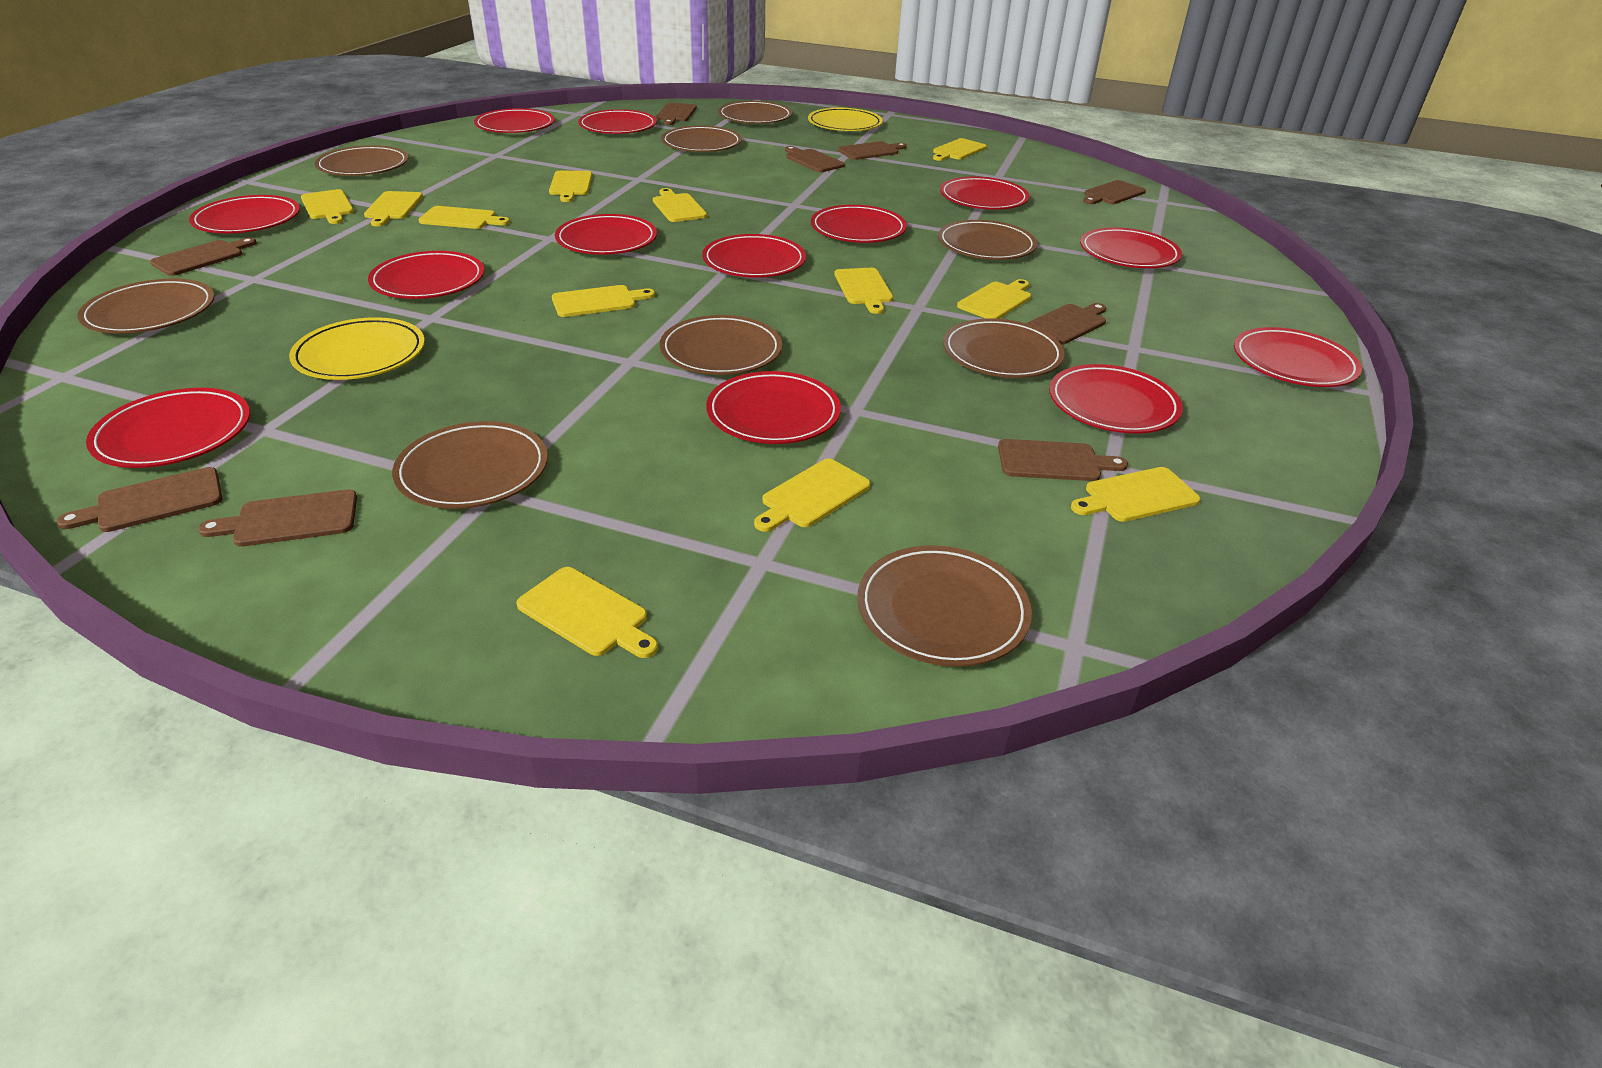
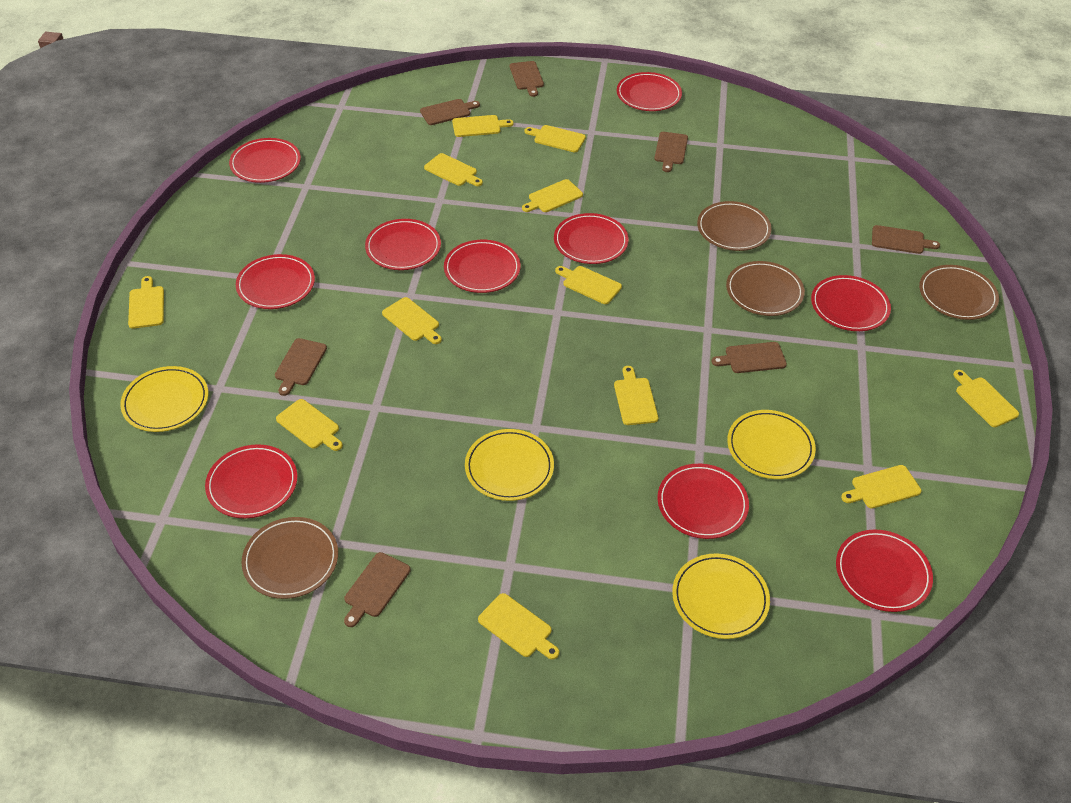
brown cutting board: 9 -> 7
brown plate: 9 -> 4
red plate: 13 -> 10
yellow plate: 2 -> 4

